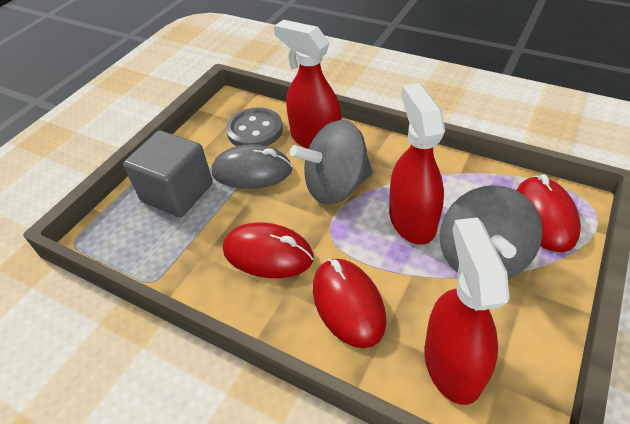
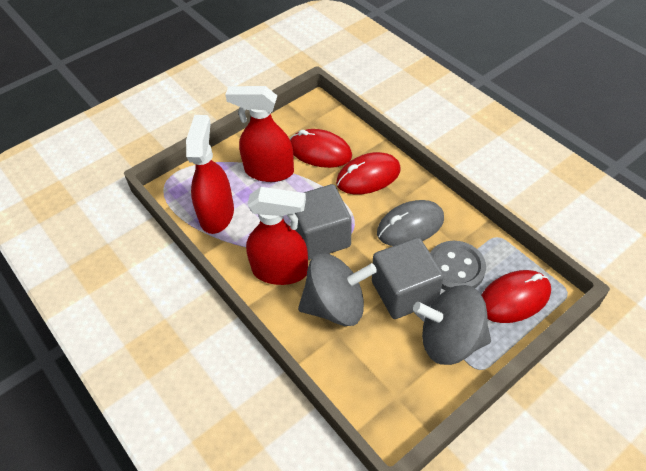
grey cube: 1 -> 2

